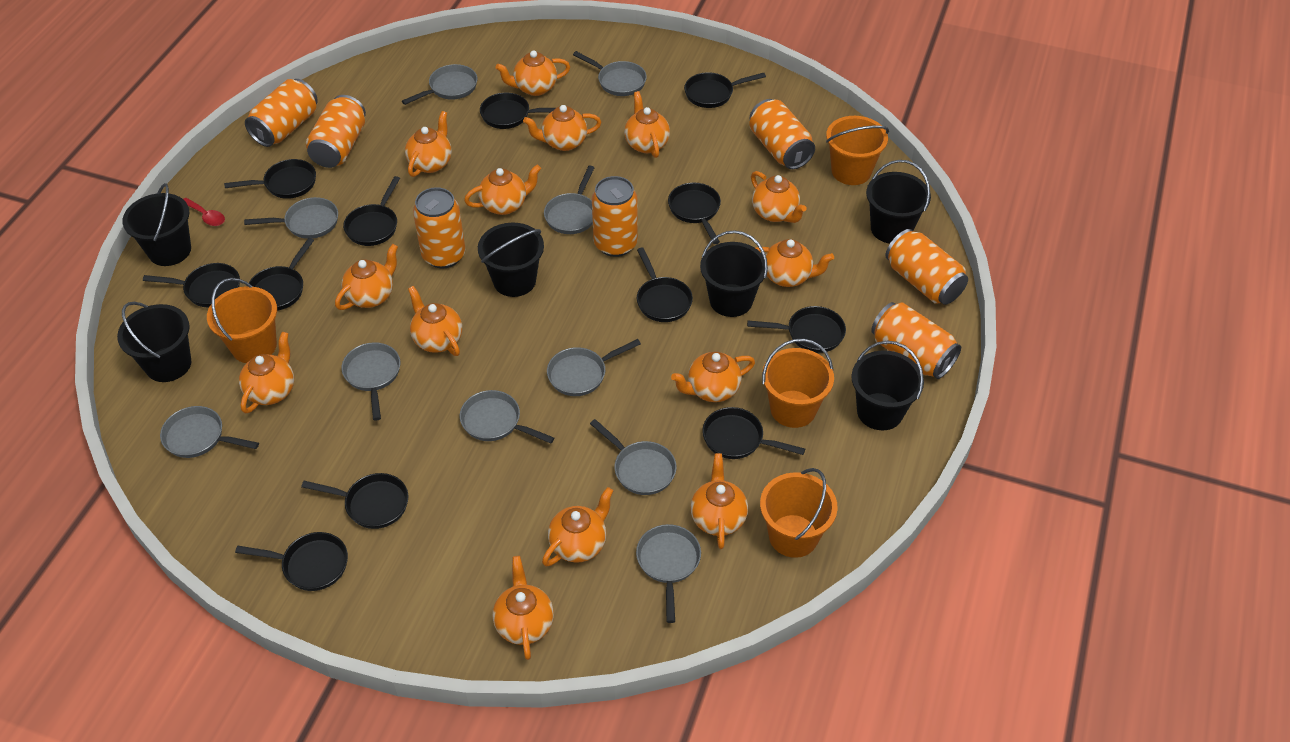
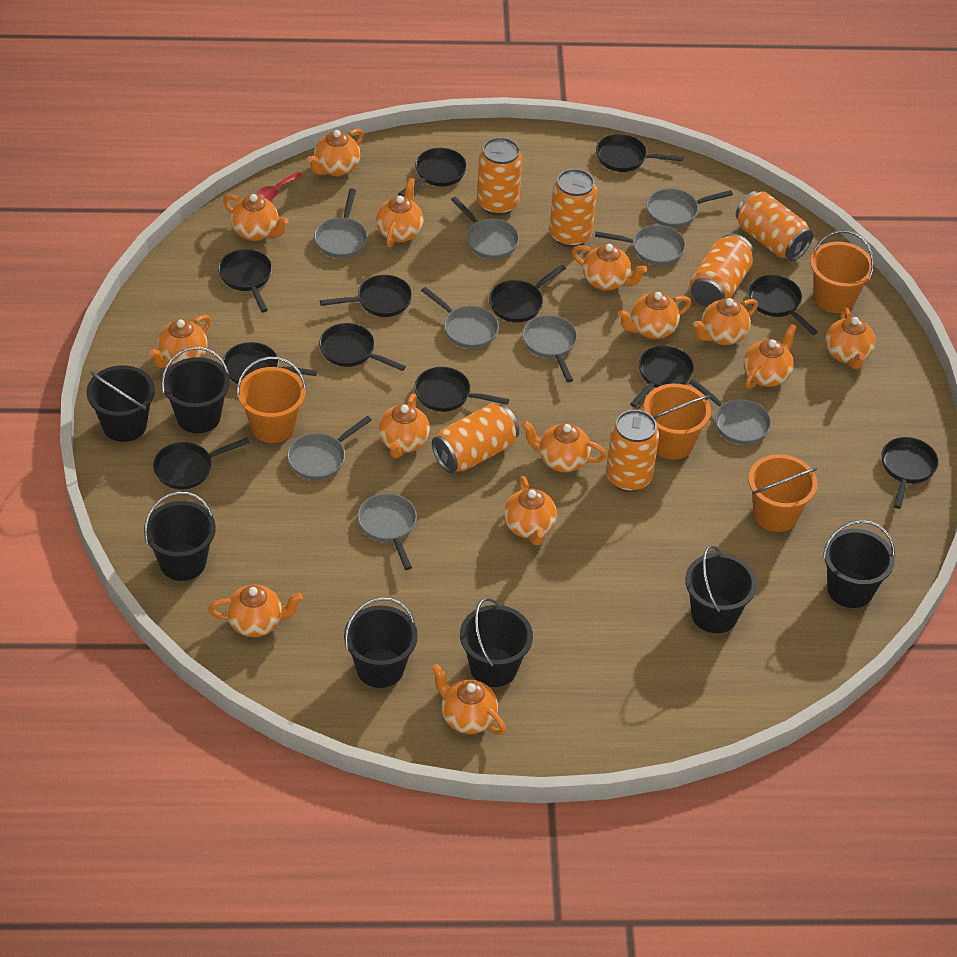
black bucket: 6 -> 7
grey pan: 10 -> 9
orange can: 7 -> 6

